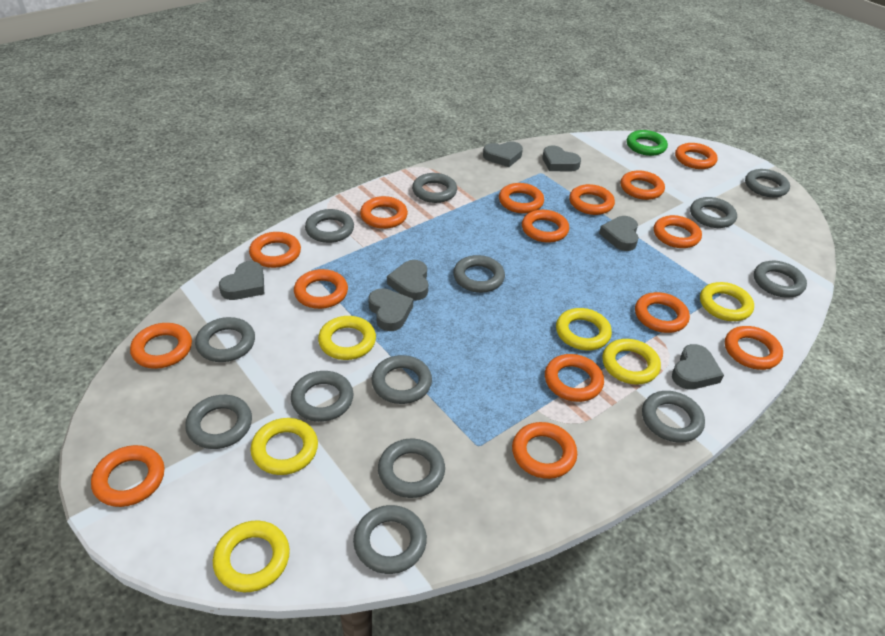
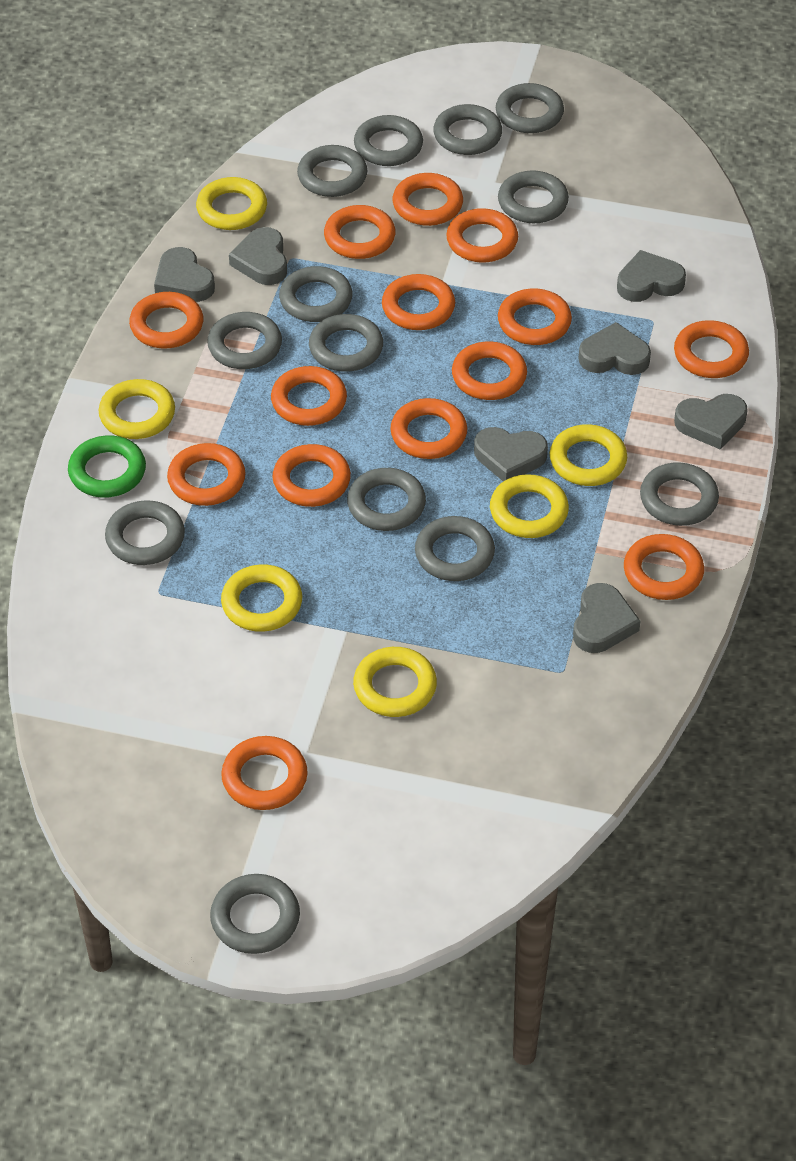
orange ring: 15 -> 14

